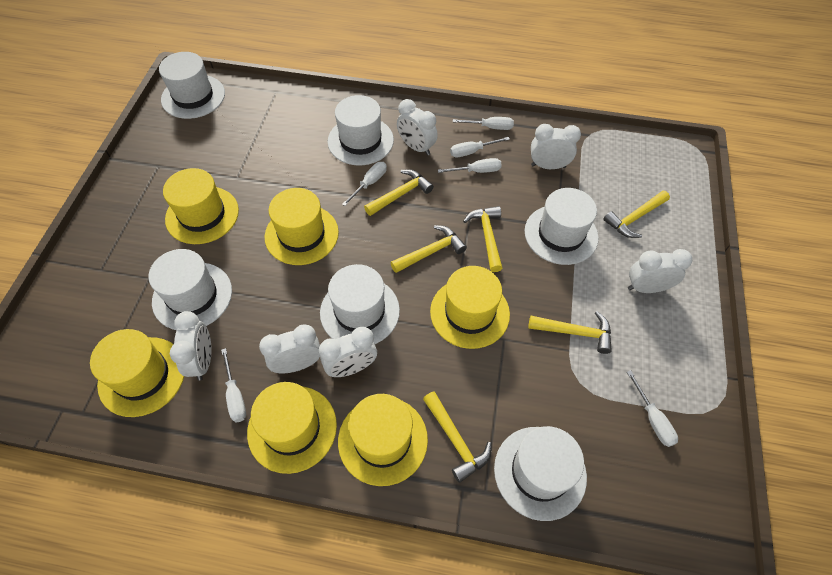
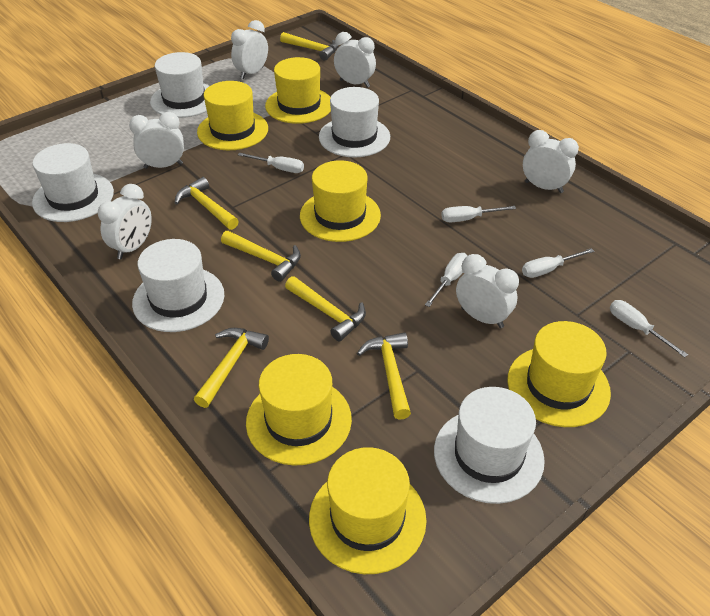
white hat: 6 -> 5
white screwdriver: 6 -> 5

